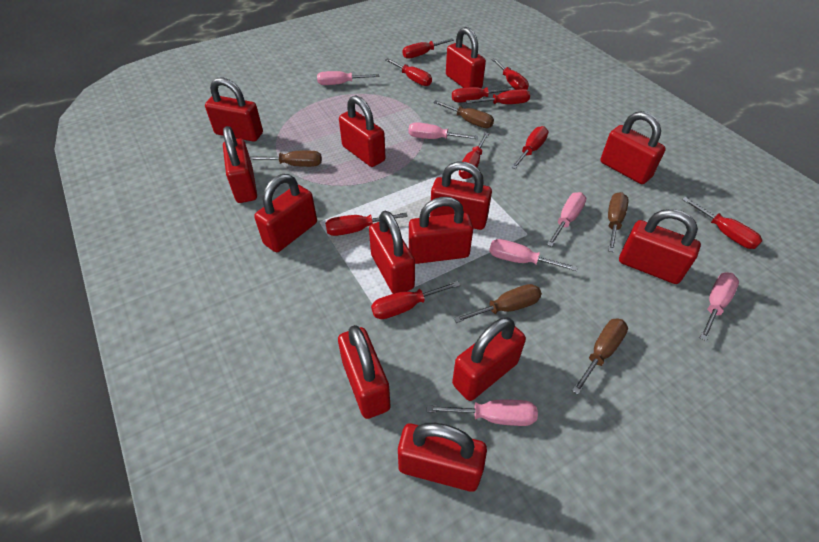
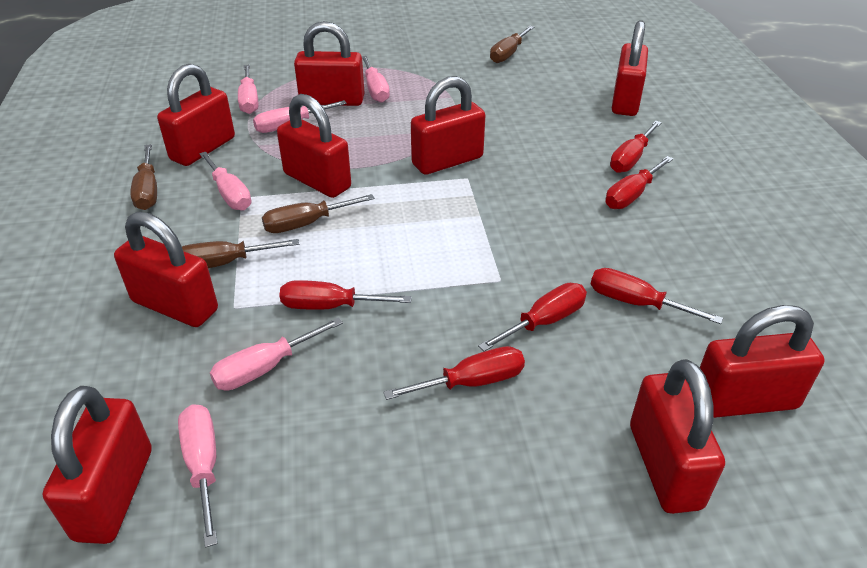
brown screwdriver: 5 -> 4
red padlock: 13 -> 9
red screwdriver: 10 -> 6

